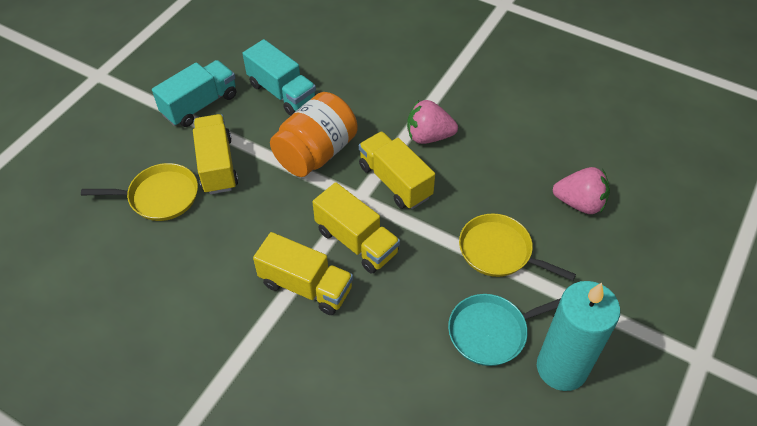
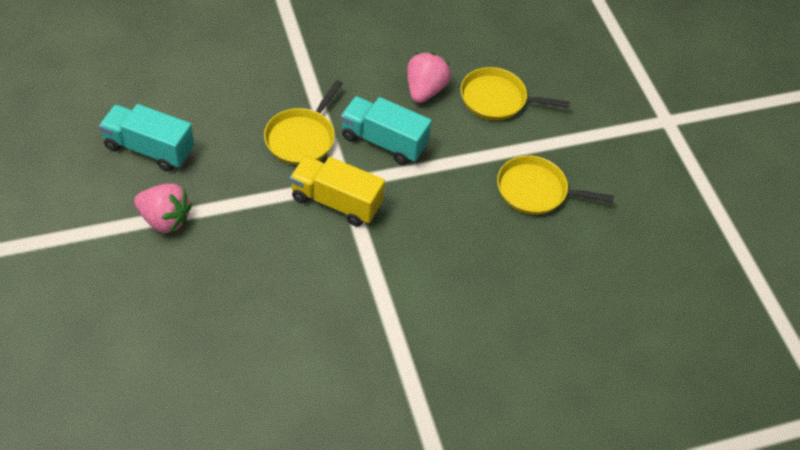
orange jar: 1 -> 0
turquoise candle: 1 -> 0
turquoise pan: 1 -> 0
yellow pan: 2 -> 3
yellow truck: 4 -> 1

